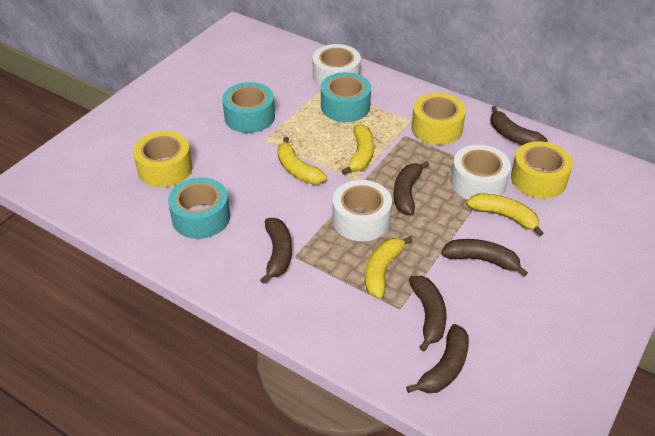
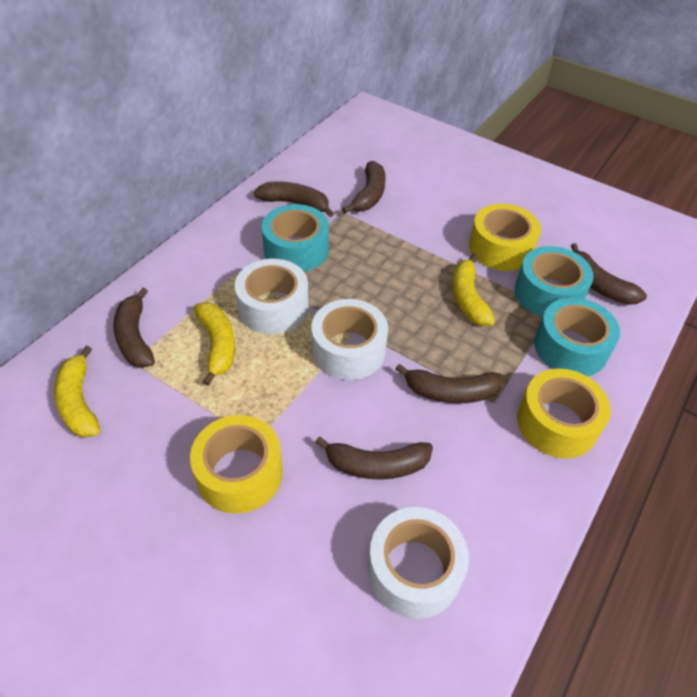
yellow banana: 4 -> 3

